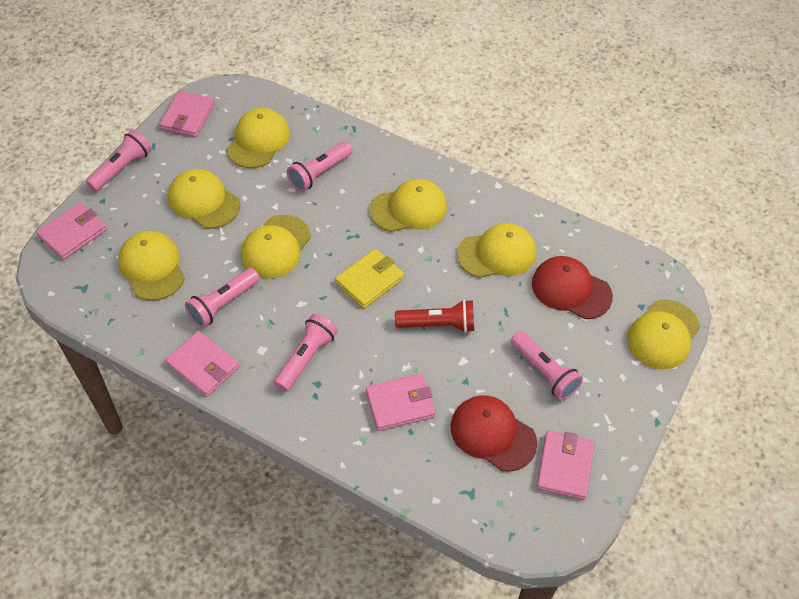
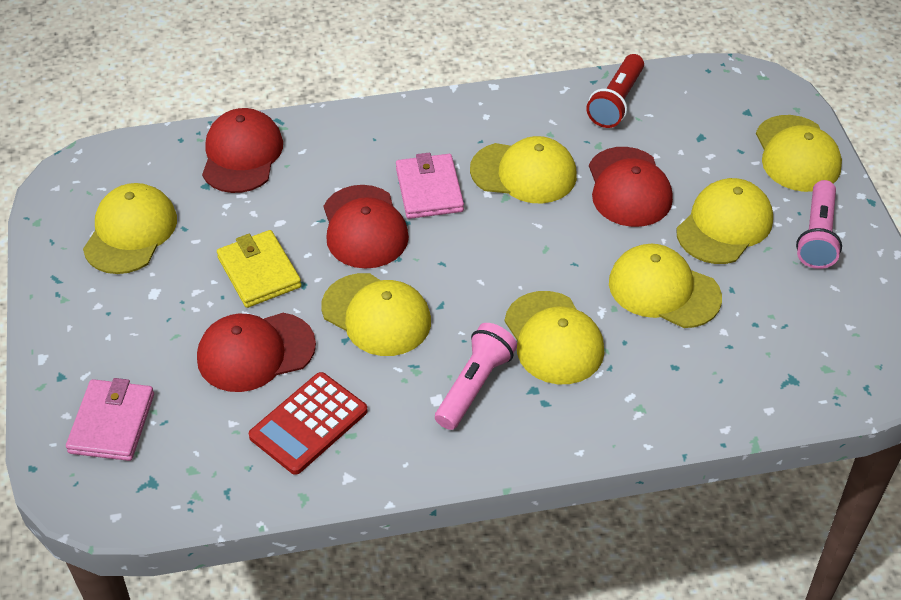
pink flashlight: 5 -> 2
pink wallet: 5 -> 2
red calculator: 0 -> 1
red cap: 2 -> 4

